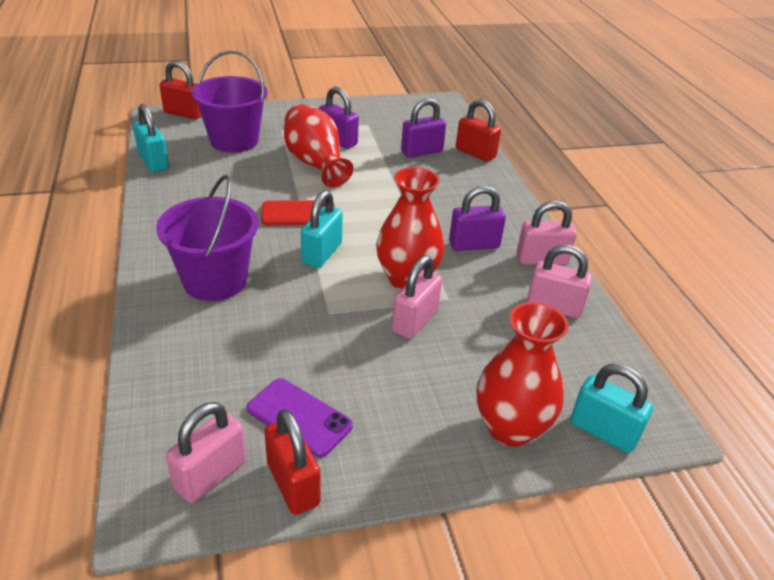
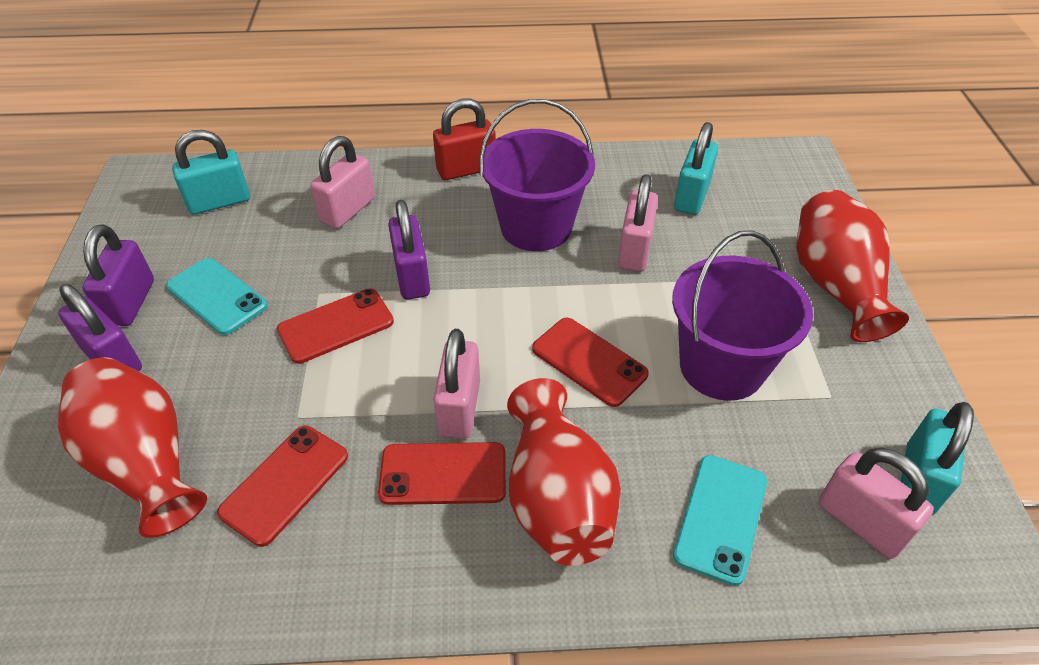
purple phone: 1 -> 0
red padlock: 3 -> 1
red phone: 1 -> 4
turquoise phone: 0 -> 2

